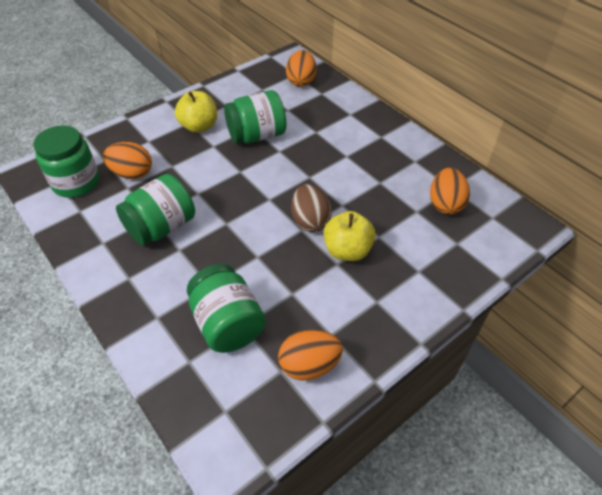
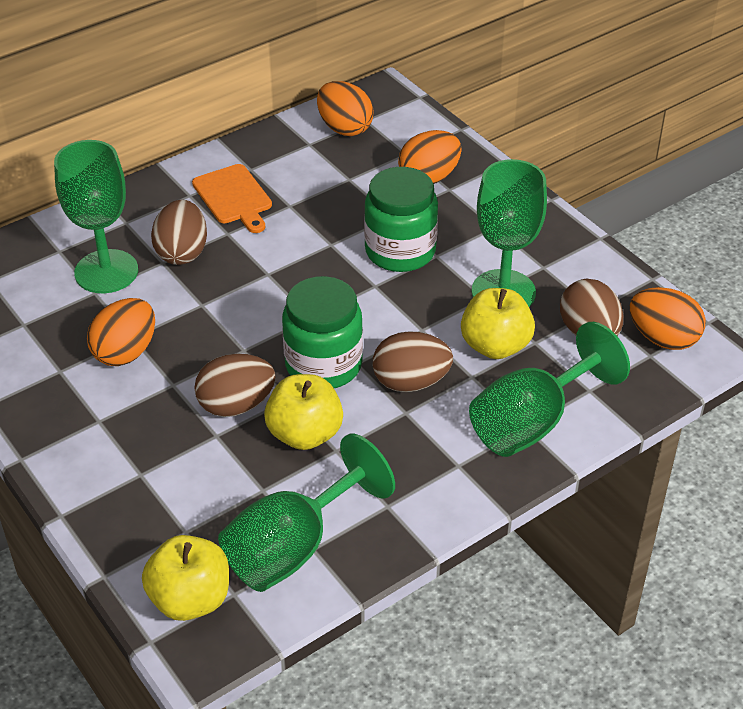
brown egg: 1 -> 4
green goblet: 0 -> 4
green jar: 4 -> 2
orange cutting board: 0 -> 1
yellow apple: 2 -> 3

